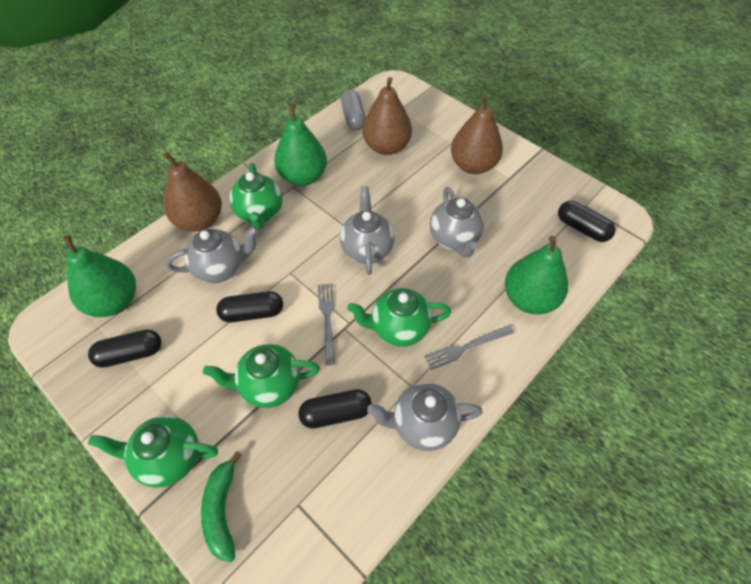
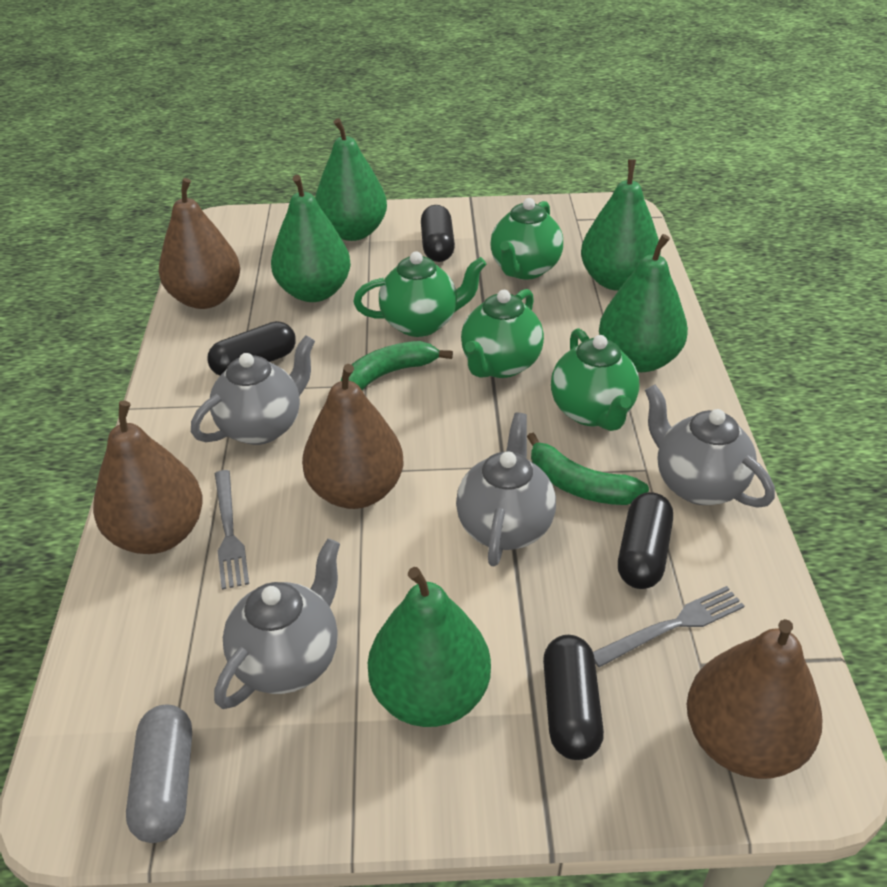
brown pear: 3 -> 4
green banana: 1 -> 2
green pear: 3 -> 5

